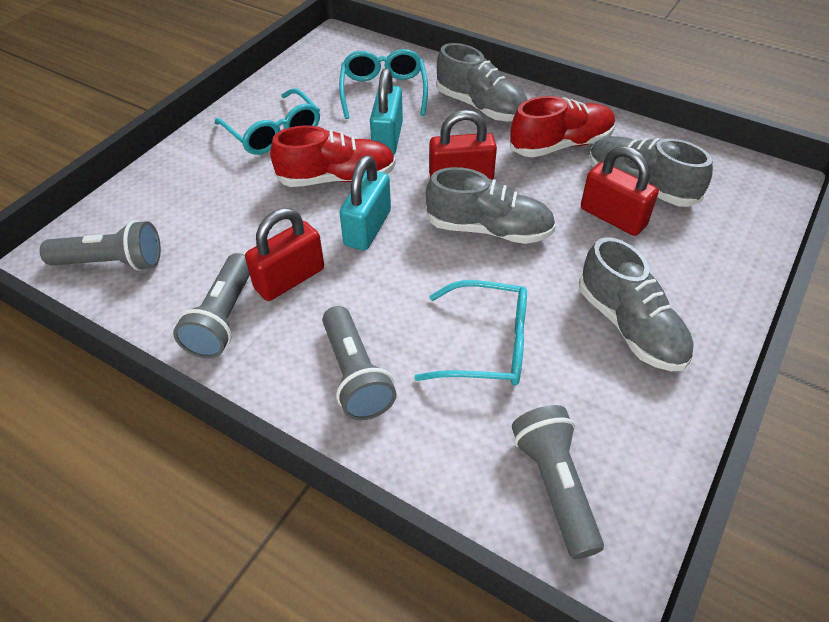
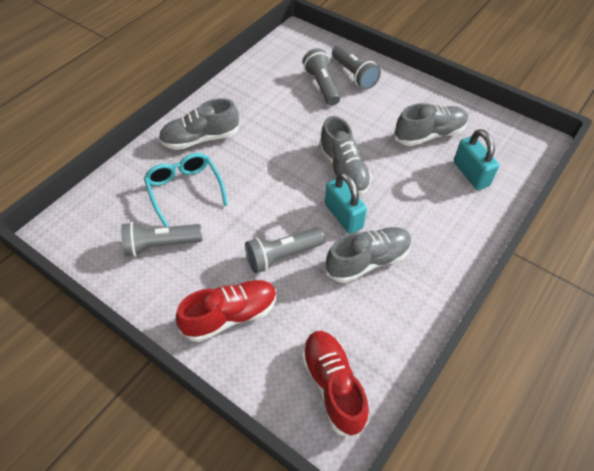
red padlock: 3 -> 0
turquoise glasses: 3 -> 1

